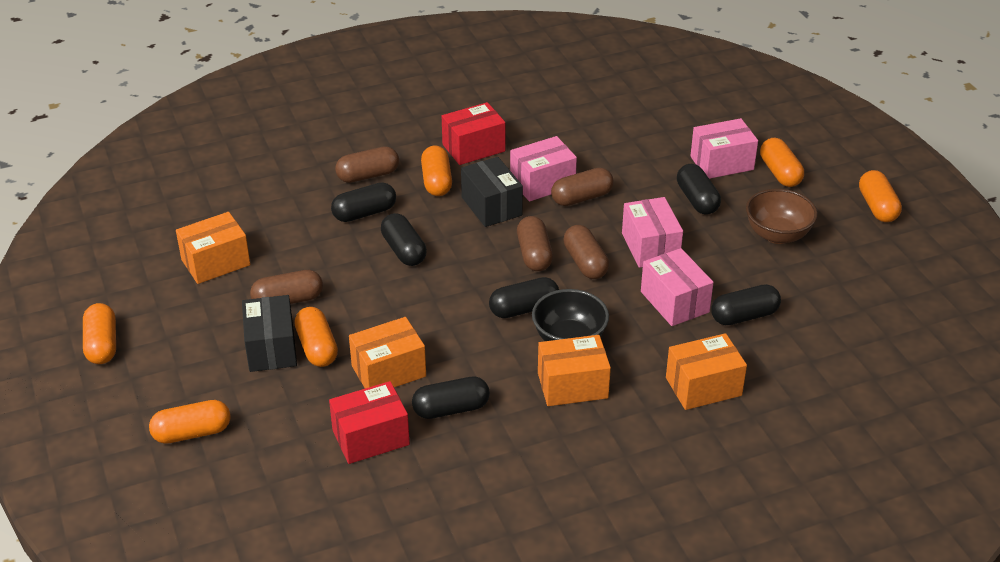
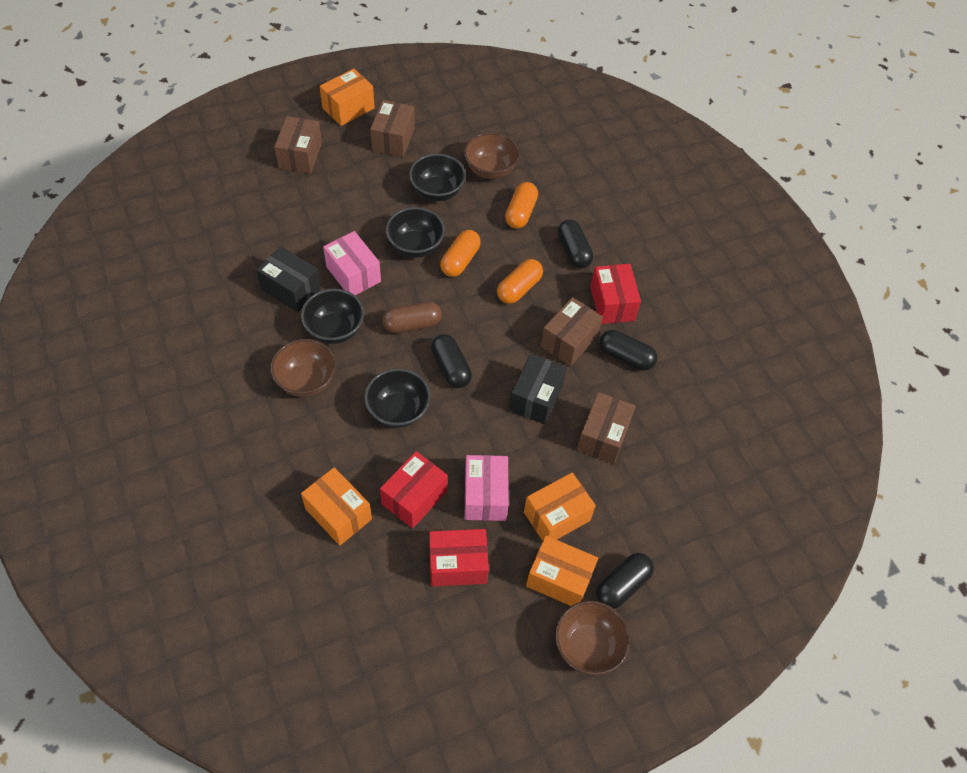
black bowl: 1 -> 4
black capsule: 6 -> 4
brown bowl: 1 -> 3
brown box: 0 -> 4
brown capsule: 5 -> 1
orange capsule: 6 -> 3
pink box: 4 -> 2
red box: 2 -> 3

